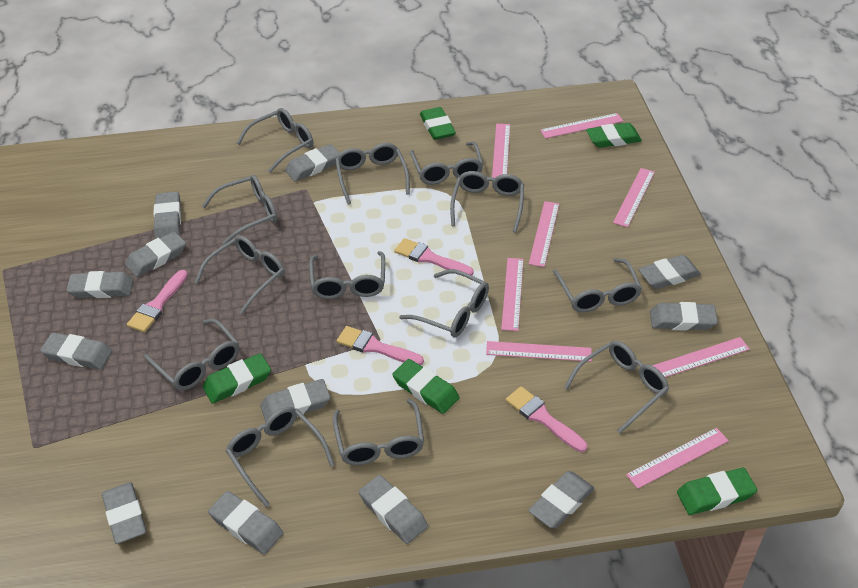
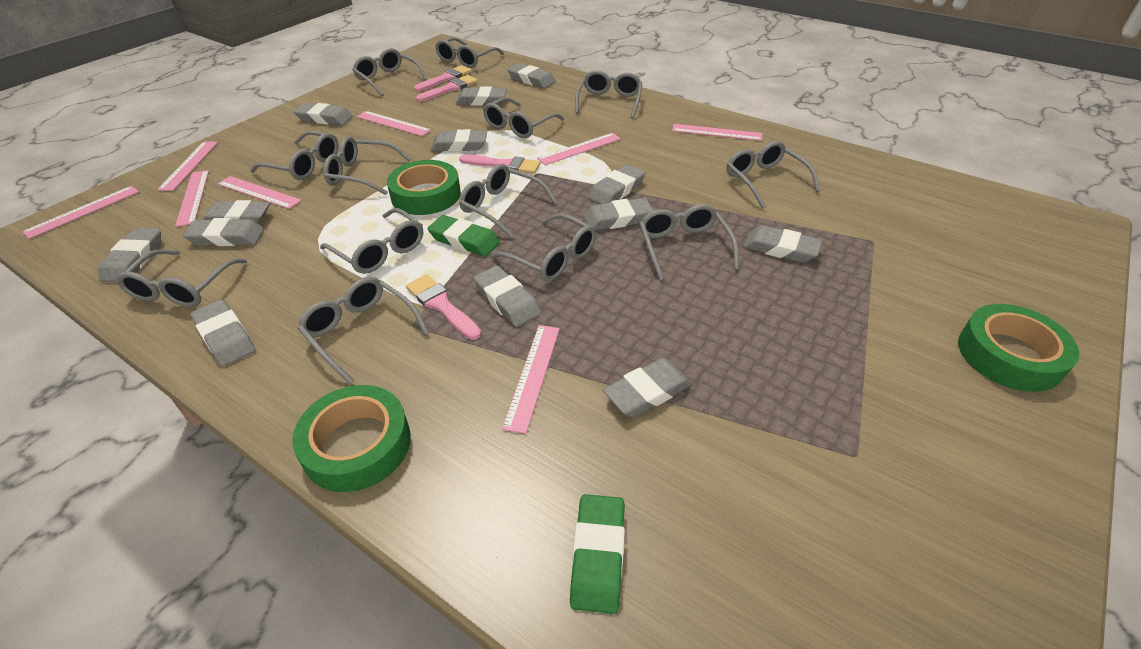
green eraser: 5 -> 2
green tape: 0 -> 3
grey eraser: 12 -> 13

